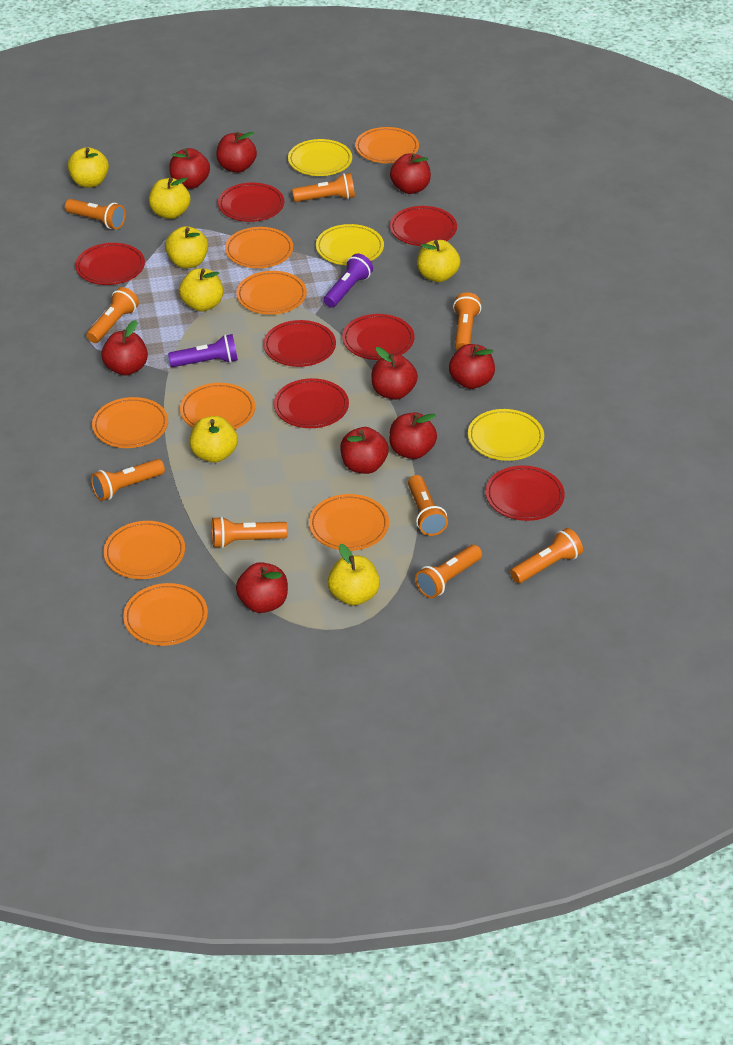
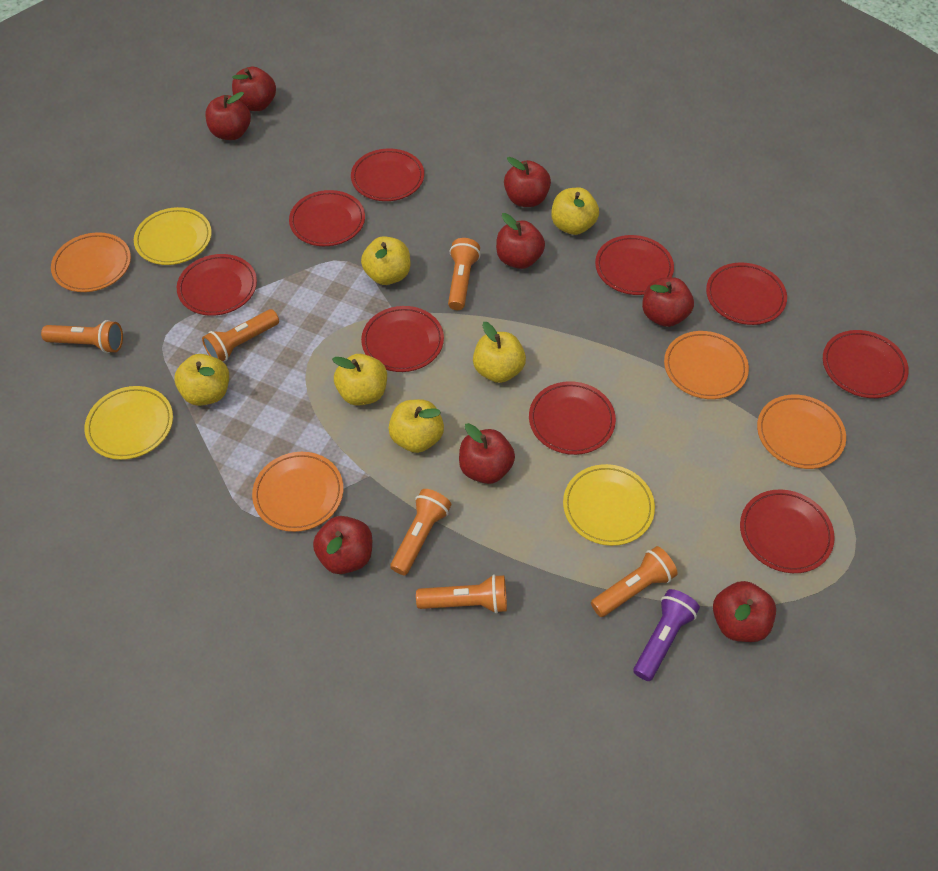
orange flashlight: 9 -> 6
orange plate: 8 -> 4
purple flashlight: 2 -> 1
red apple: 9 -> 8
red plate: 7 -> 9
yellow apple: 7 -> 6

